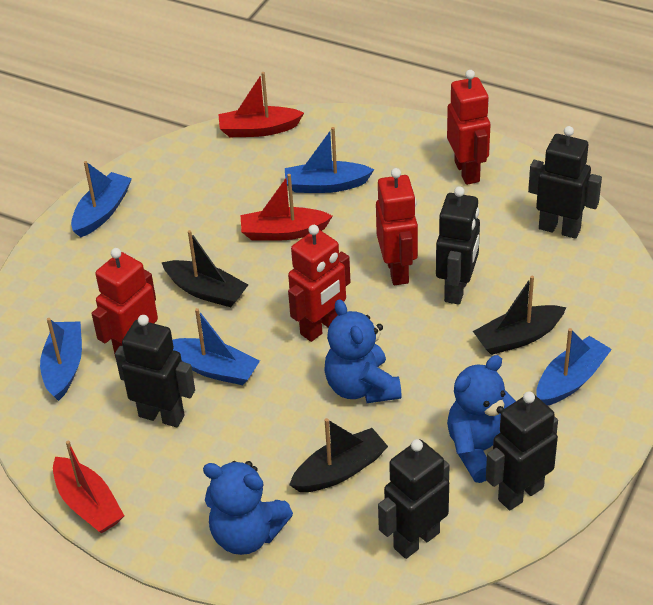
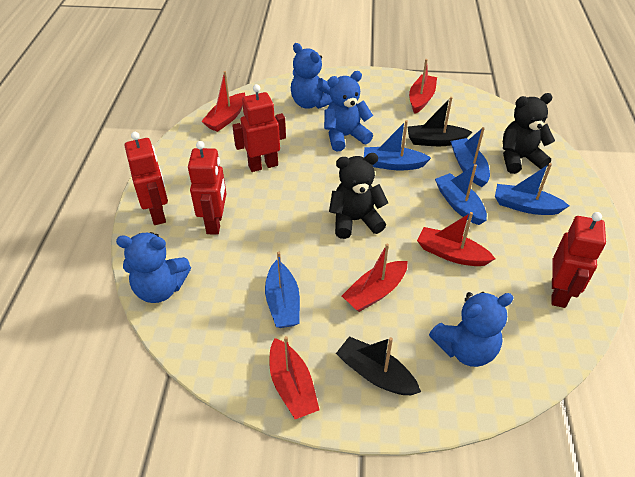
black boat: 3 -> 2
black robot: 5 -> 0
black teddy bear: 0 -> 2
blue teddy bear: 3 -> 4
red boat: 3 -> 5

